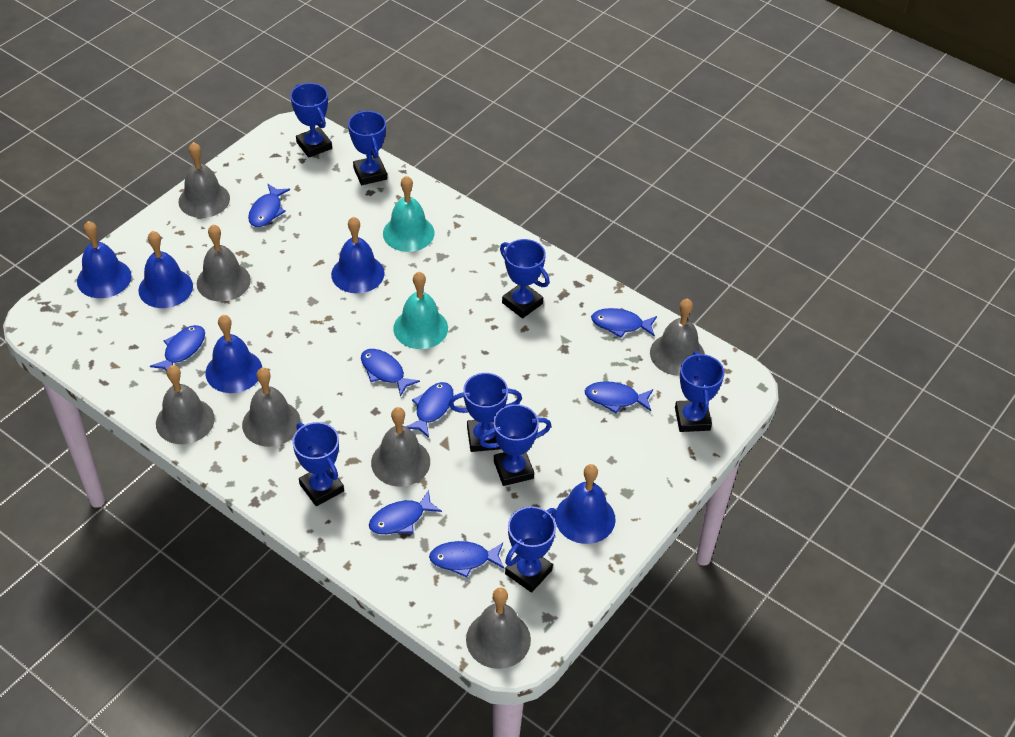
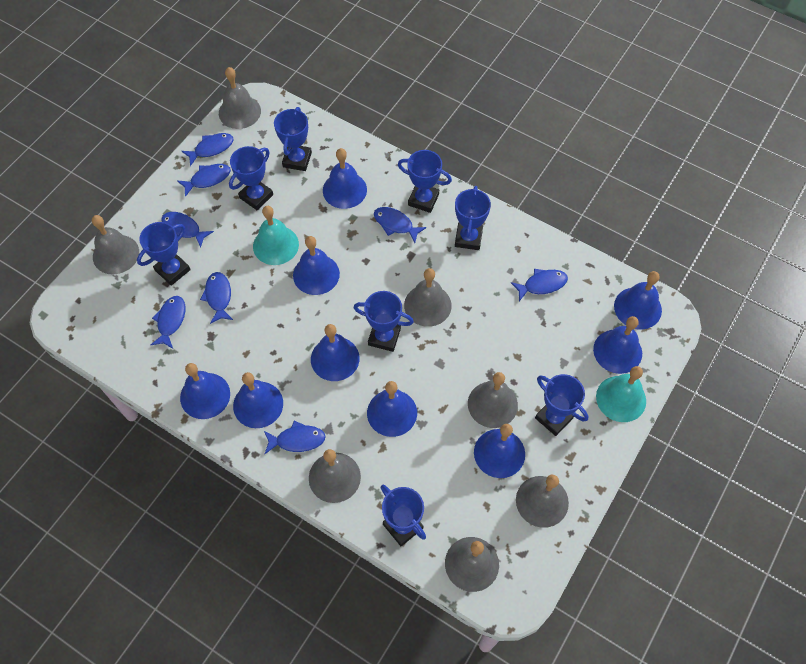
blue bell: 5 -> 9

